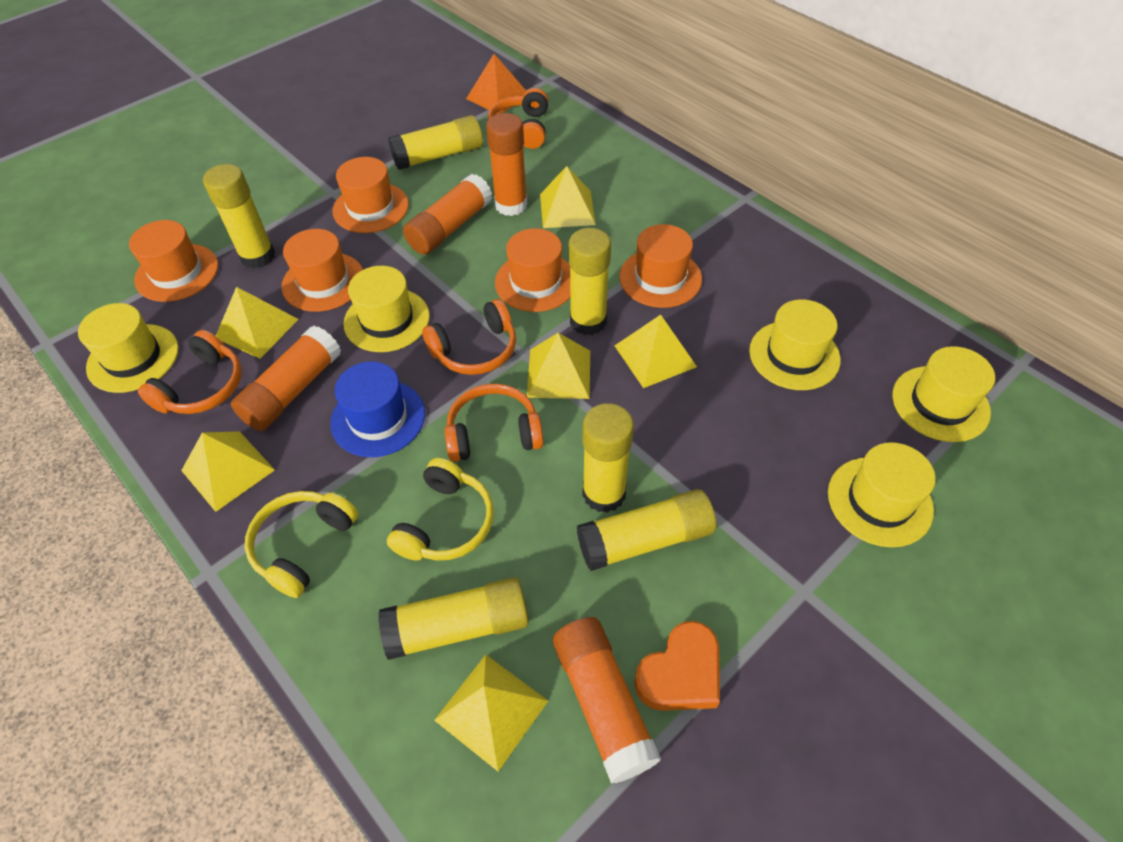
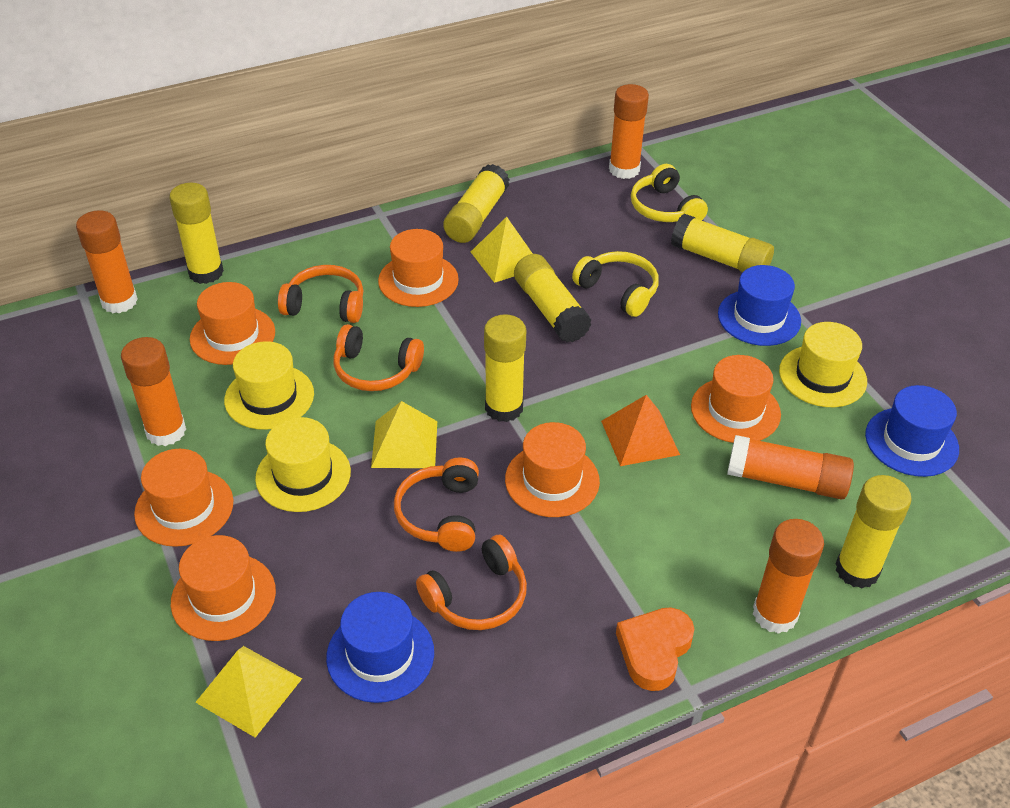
blue hat: 1 -> 3
orange glue stick: 4 -> 5
orange hat: 5 -> 6
yellow hat: 5 -> 3
yellow pyramid: 6 -> 3

